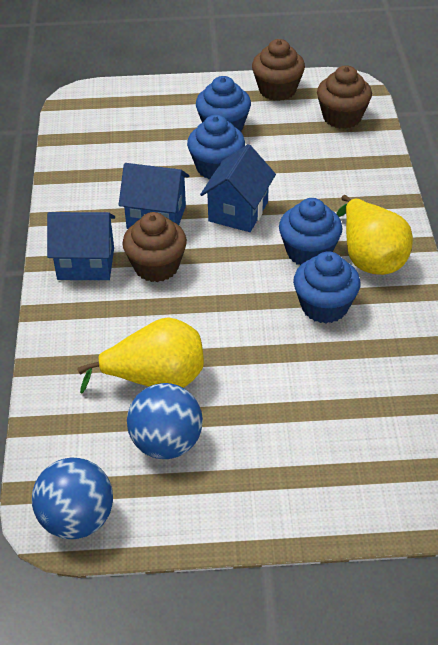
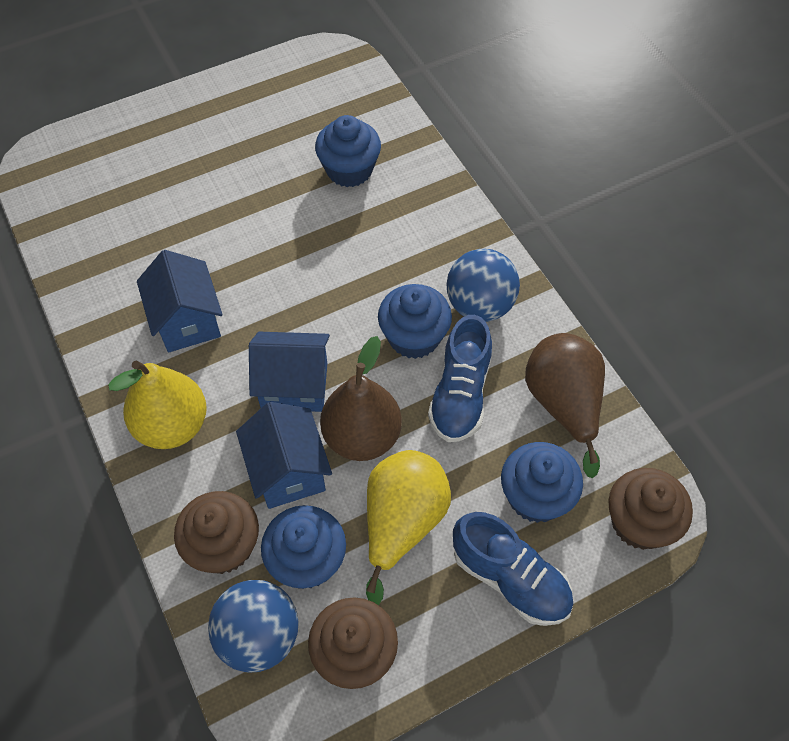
blue shoe: 0 -> 2
brown pear: 0 -> 2

